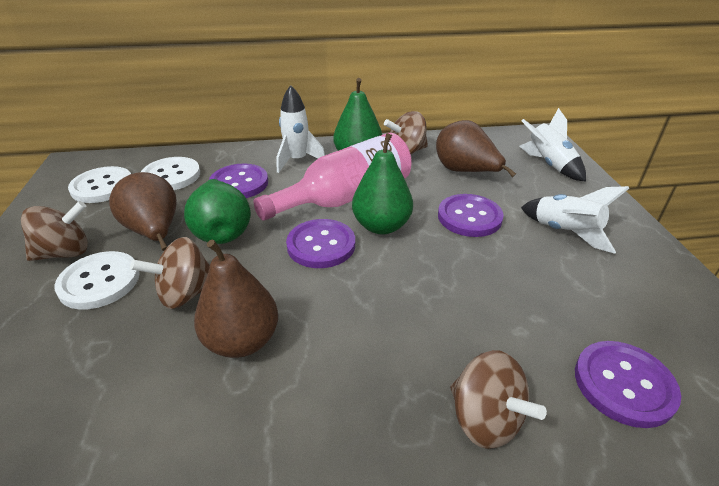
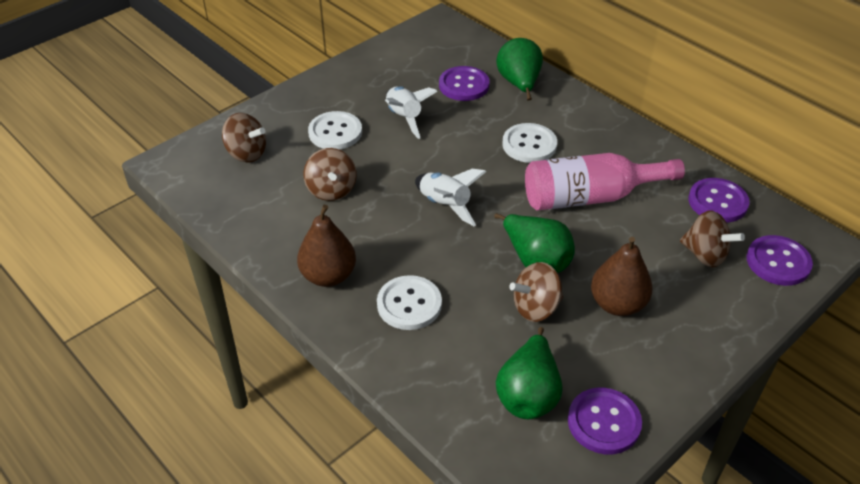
brown pear: 3 -> 2
white rocket: 3 -> 2

